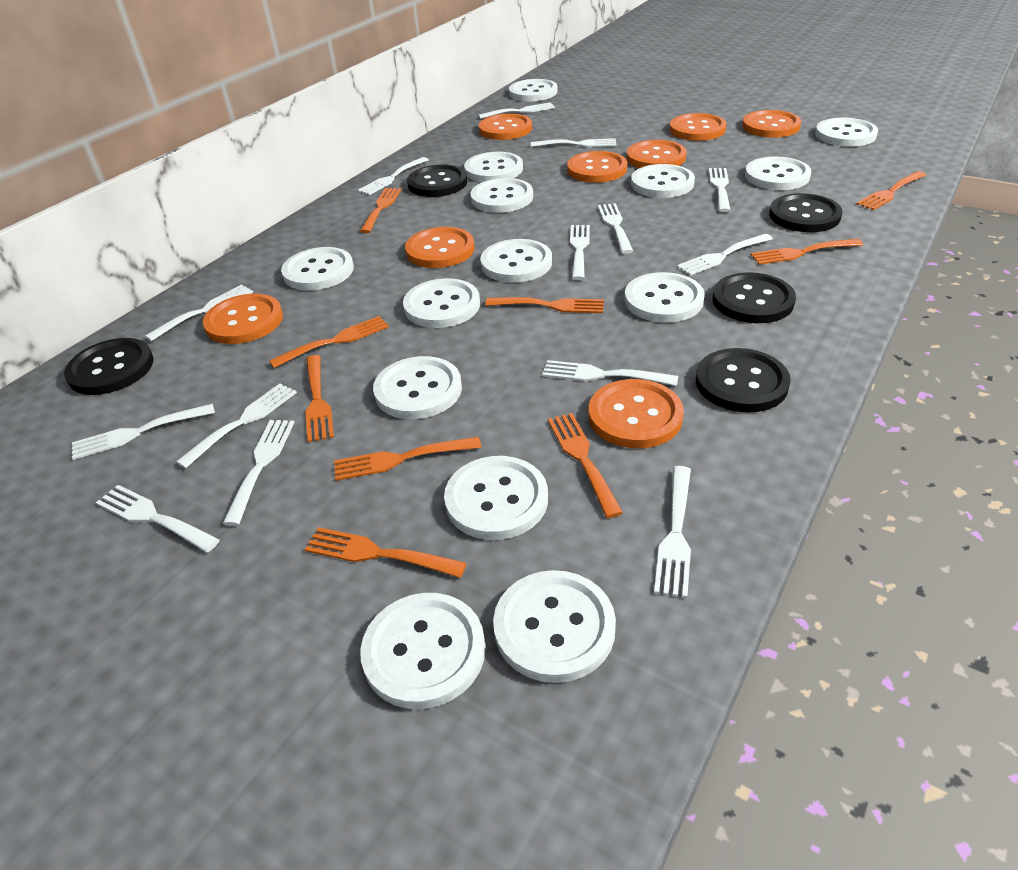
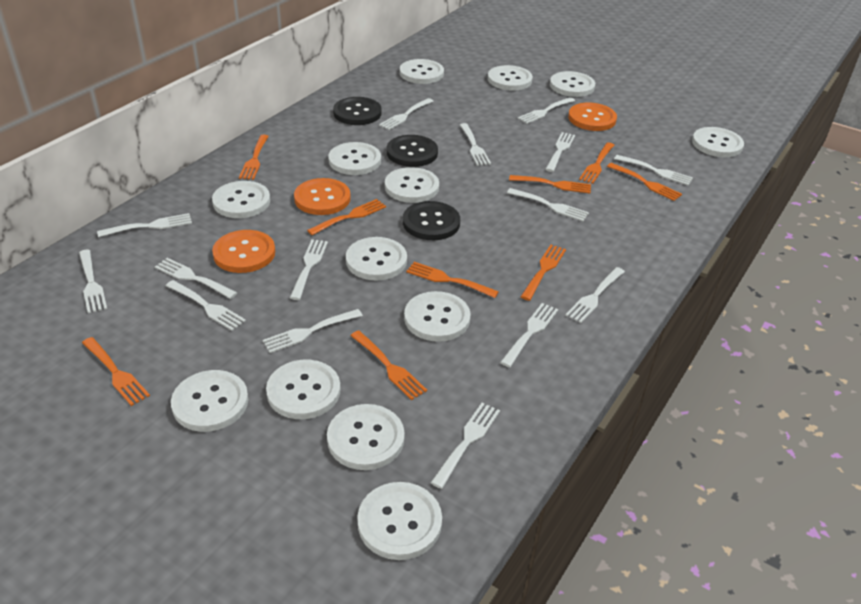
black button: 5 -> 3
orange button: 8 -> 3
white button: 14 -> 13
white fork: 14 -> 15

